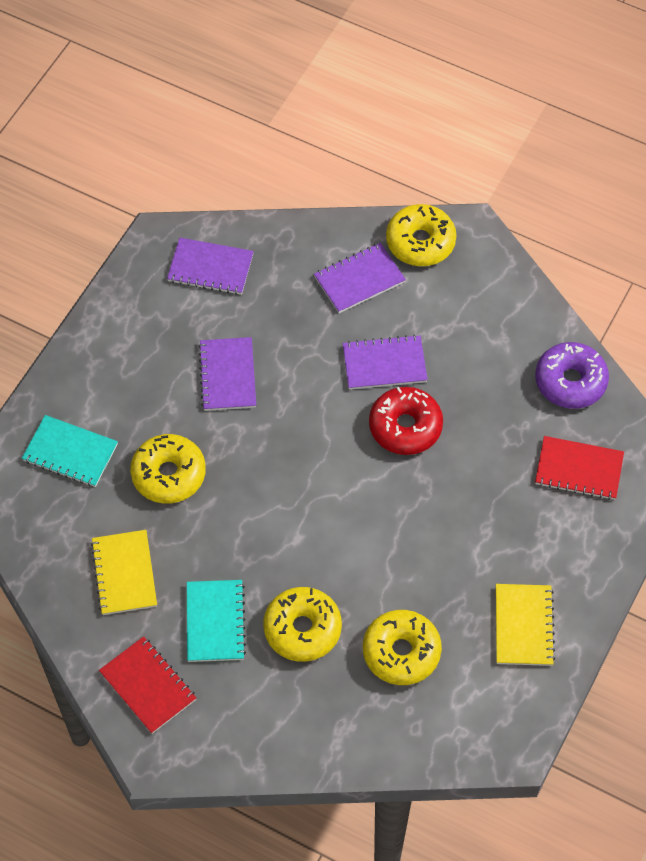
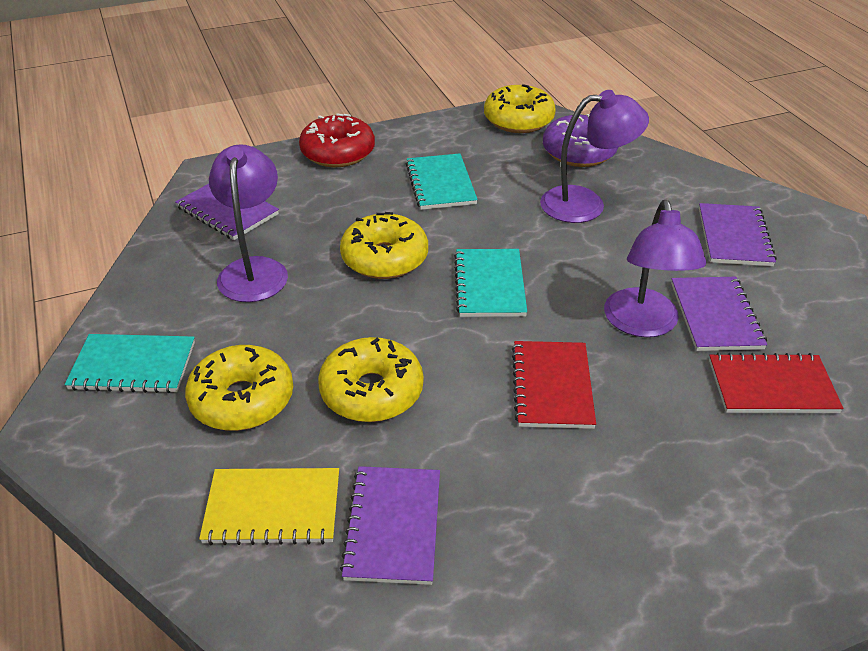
purple lamp: 0 -> 3
turquoise notebook: 2 -> 3
yellow notebook: 2 -> 1

